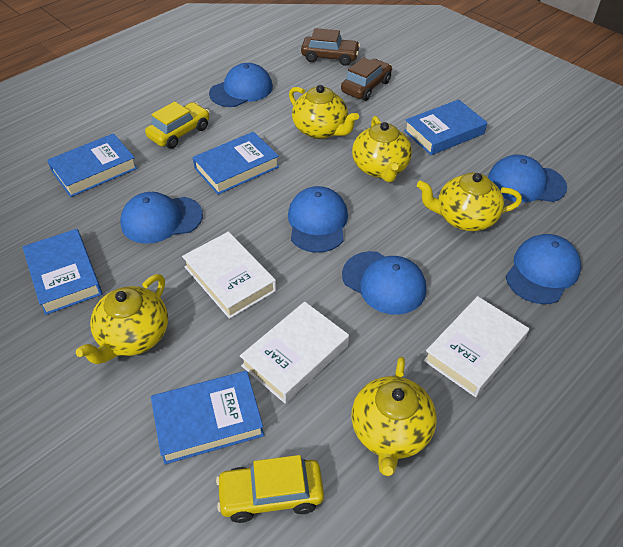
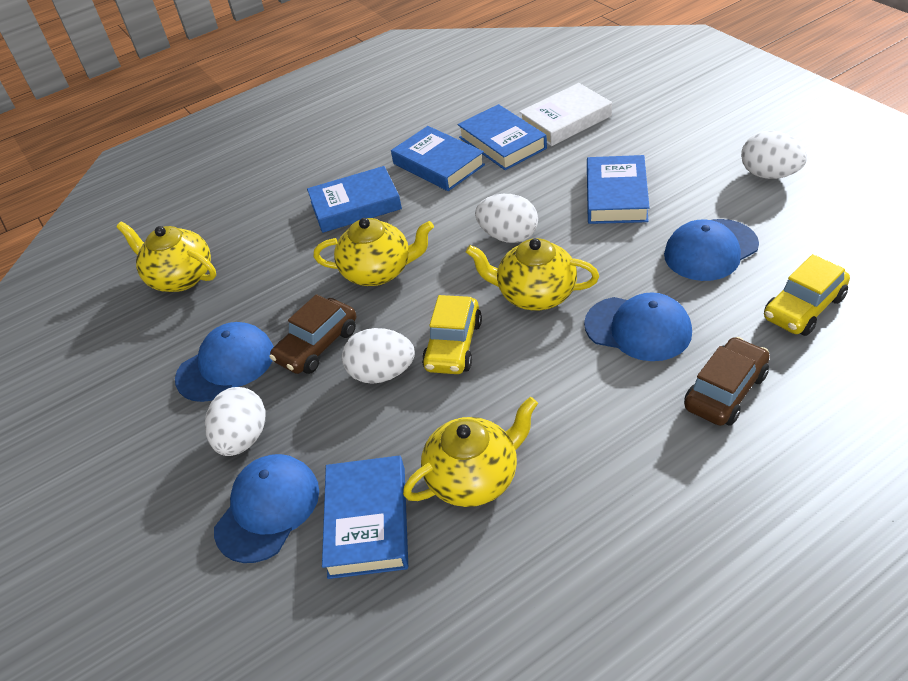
blue cap: 6 -> 4
white book: 3 -> 1
white egg: 0 -> 4
yellow teapot: 5 -> 4

